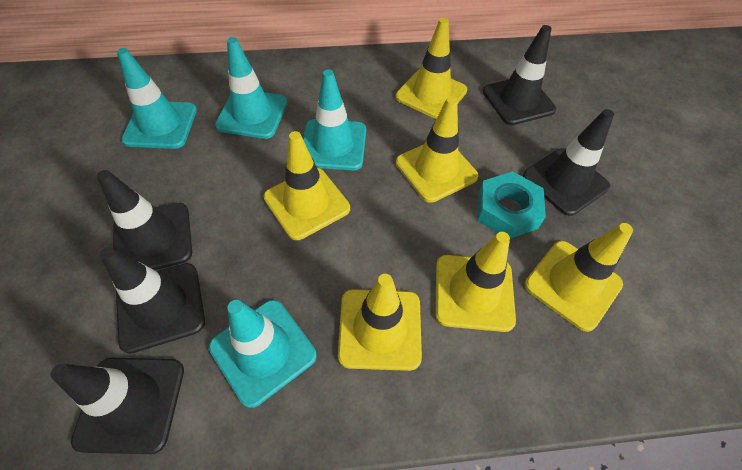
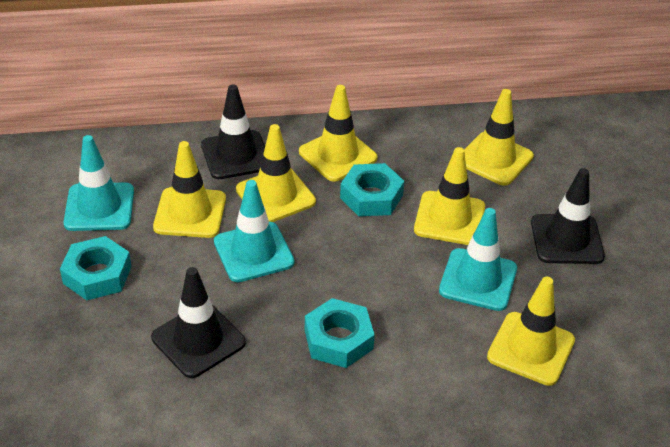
black traffic cone: 5 -> 3
turquoise nut: 1 -> 3
turquoise traffic cone: 4 -> 3

